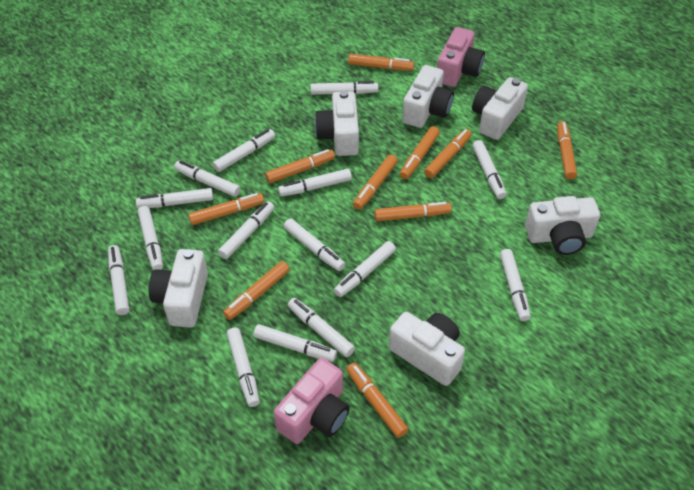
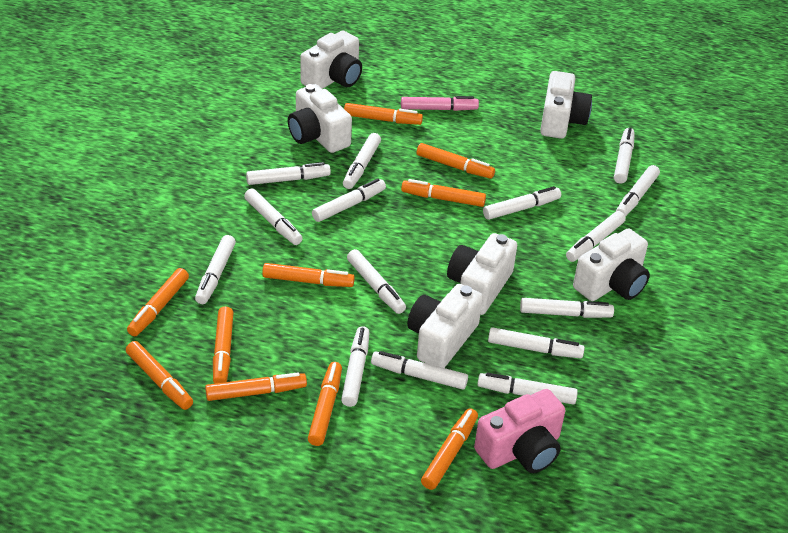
pink camera: 2 -> 1
pink marker: 0 -> 1

